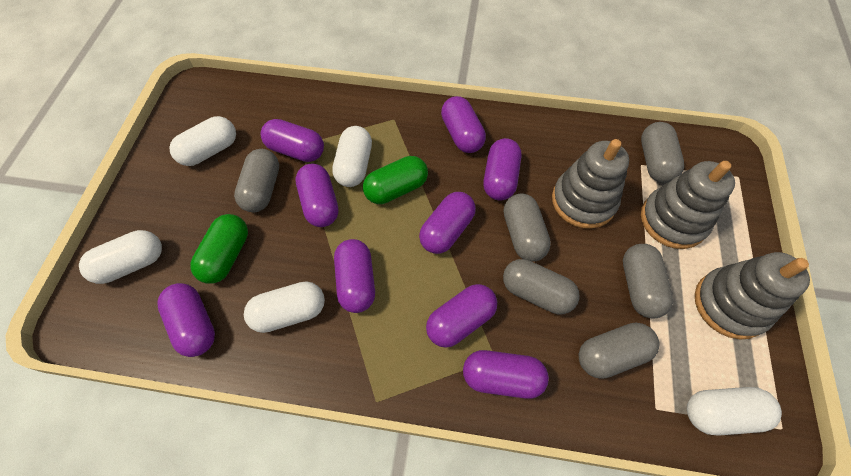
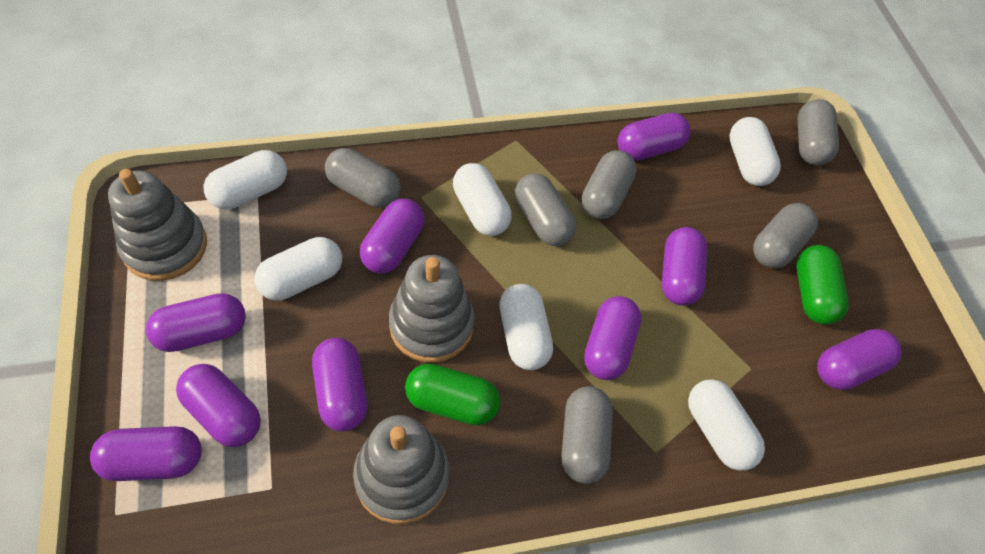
white capsule: 5 -> 6

